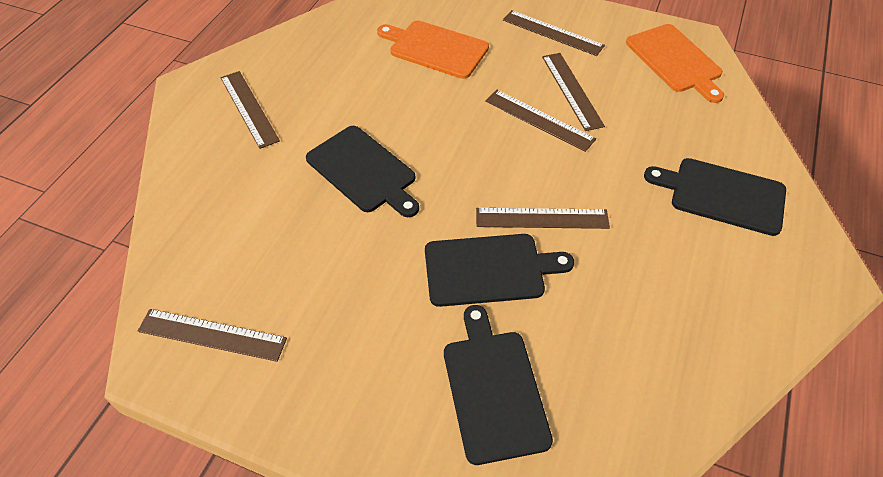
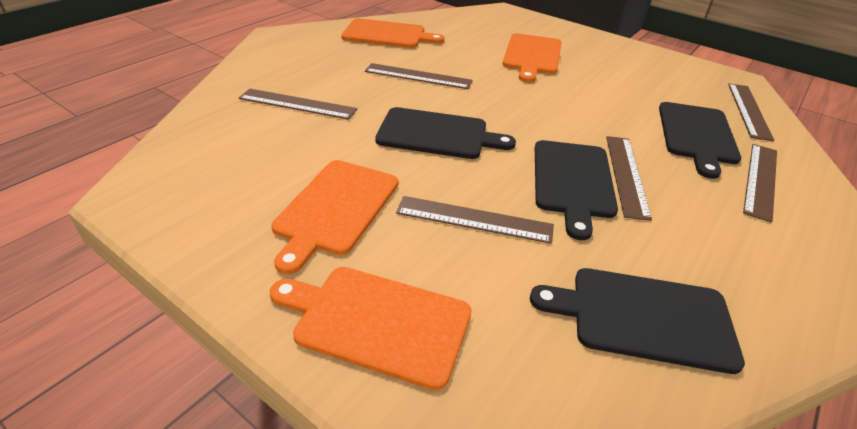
orange cutting board: 2 -> 4

